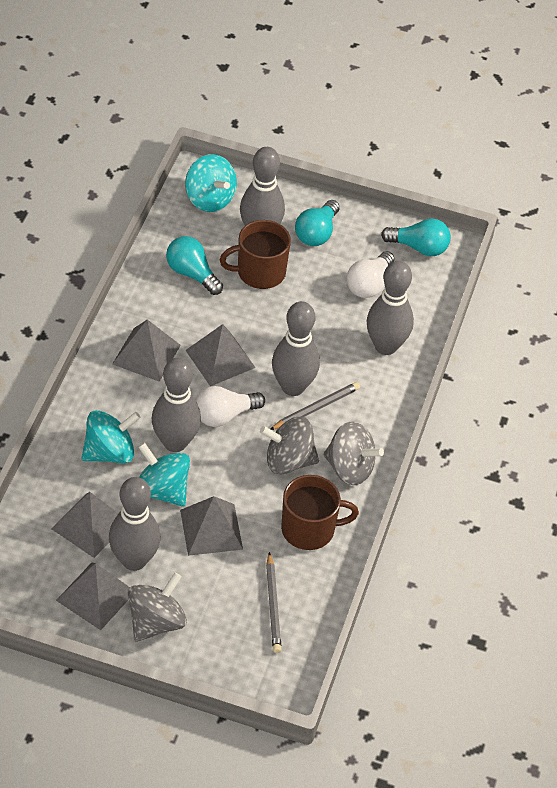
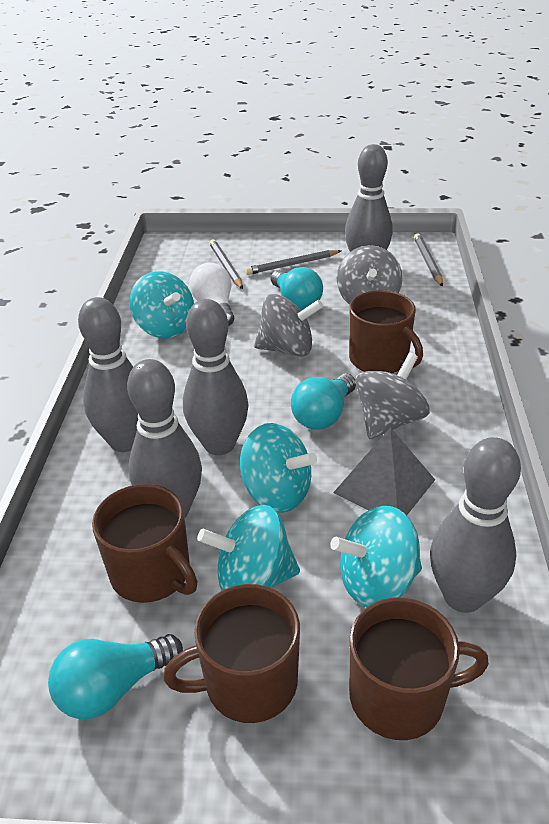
brown mug: 2 -> 4
grey pencil: 2 -> 3
grey pyramid: 5 -> 1
turquoise spinning top: 3 -> 4
white light bulb: 2 -> 1

